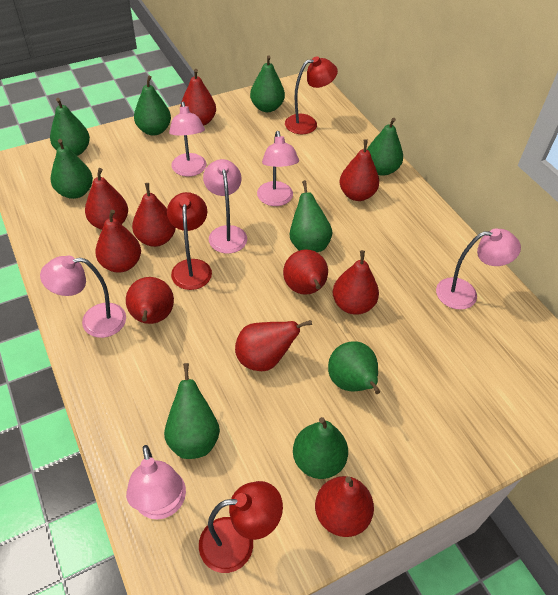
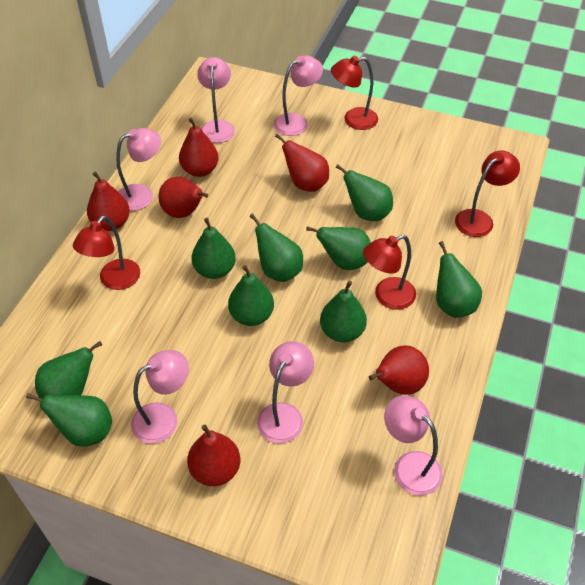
red lamp: 3 -> 4
red pear: 10 -> 6

